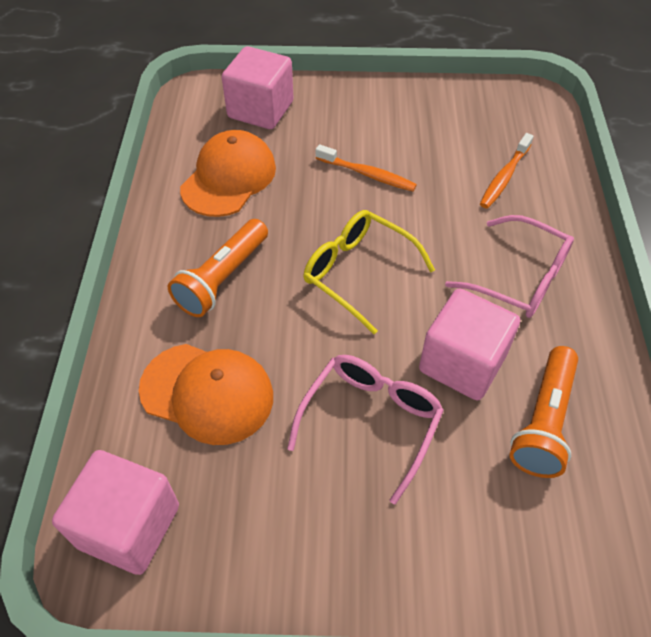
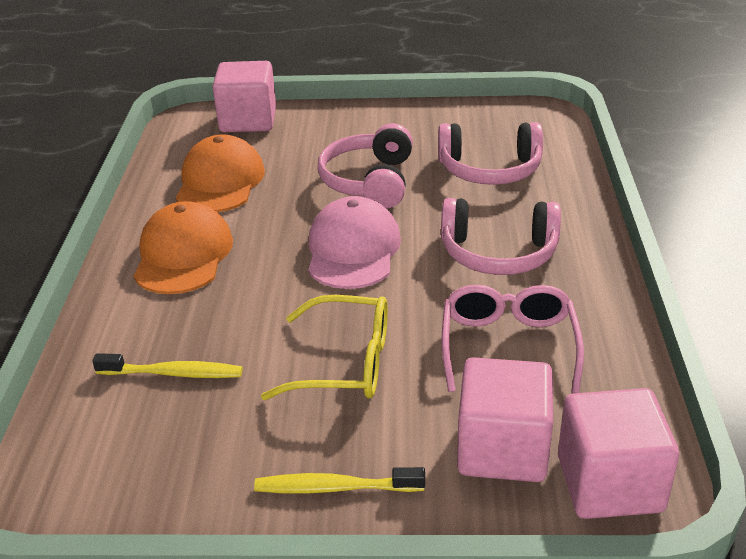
orange flashlight: 2 -> 0
orange toothbrush: 2 -> 0
pink cap: 0 -> 1
pink glasses: 2 -> 1
pink headphones: 0 -> 3
yellow toothbrush: 0 -> 2

